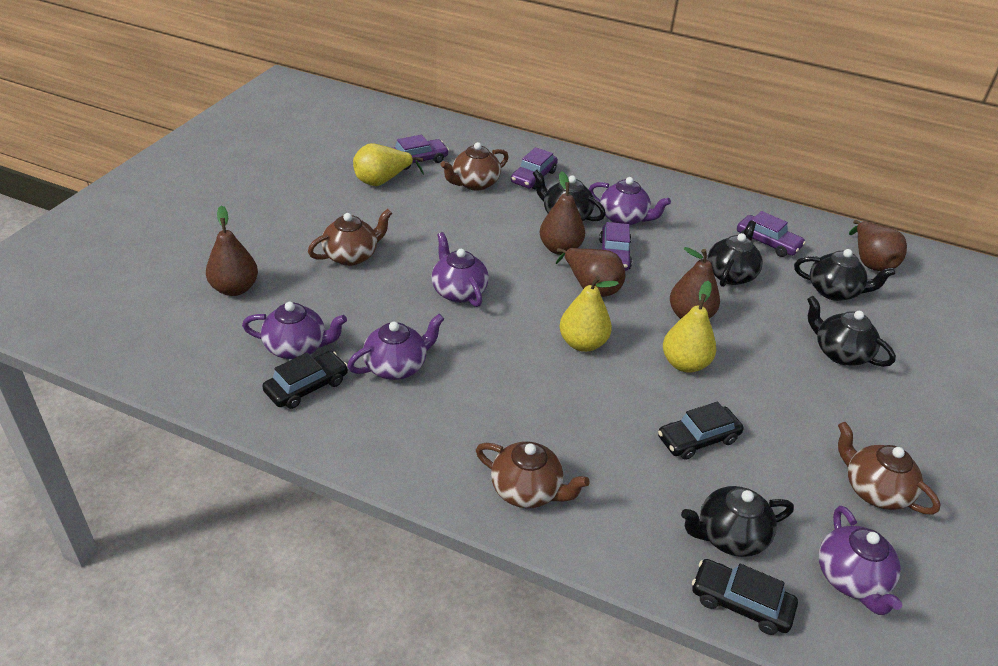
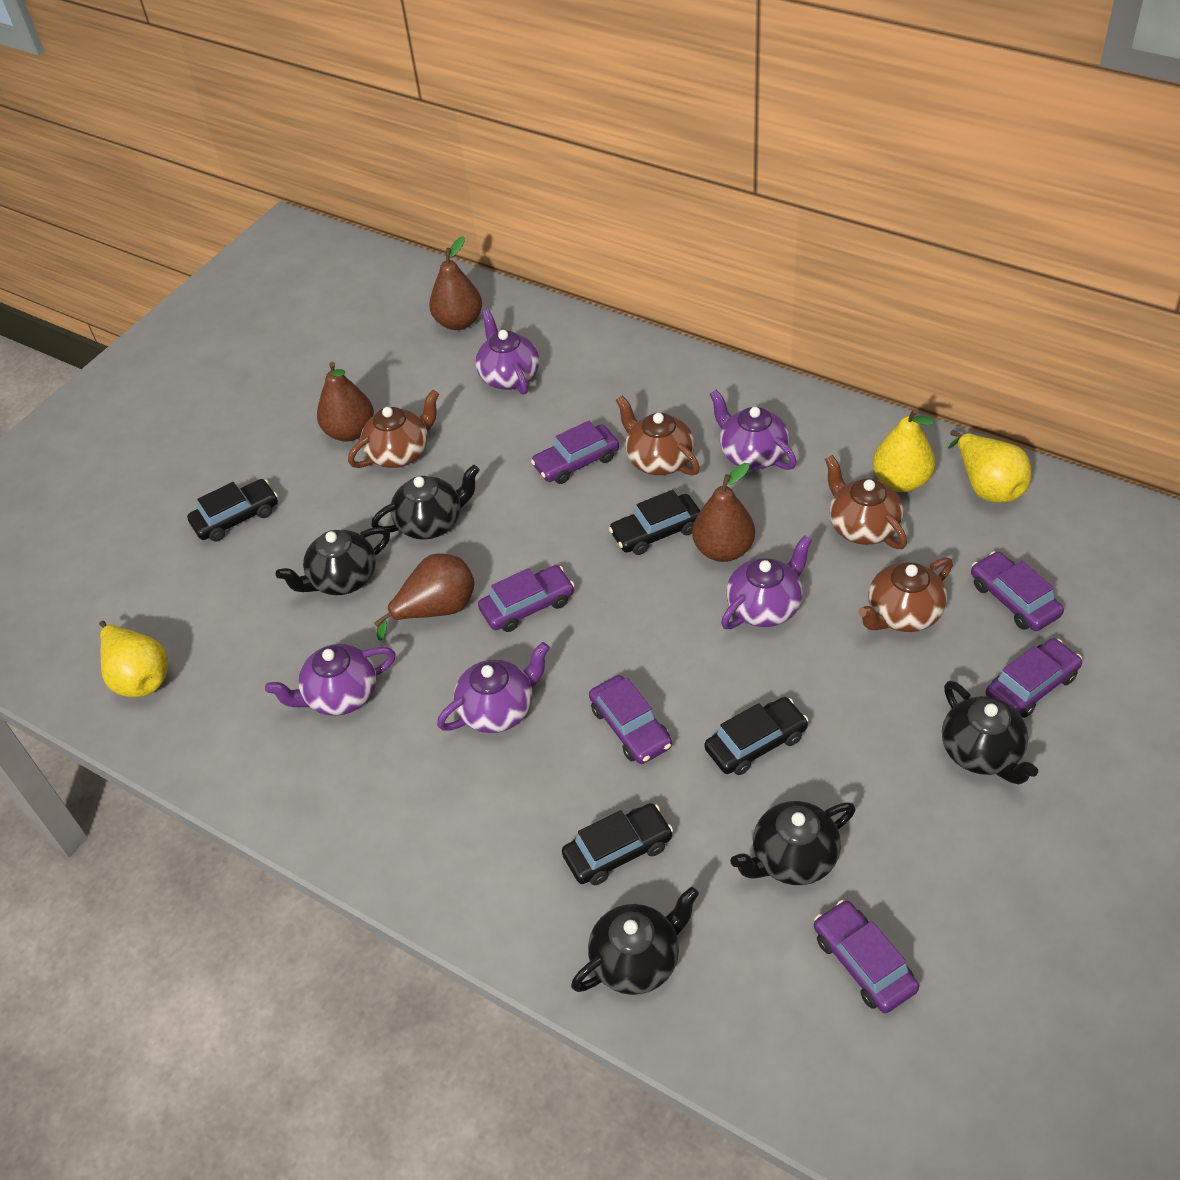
black car: 3 -> 4
brown pear: 5 -> 4
purple car: 4 -> 6

